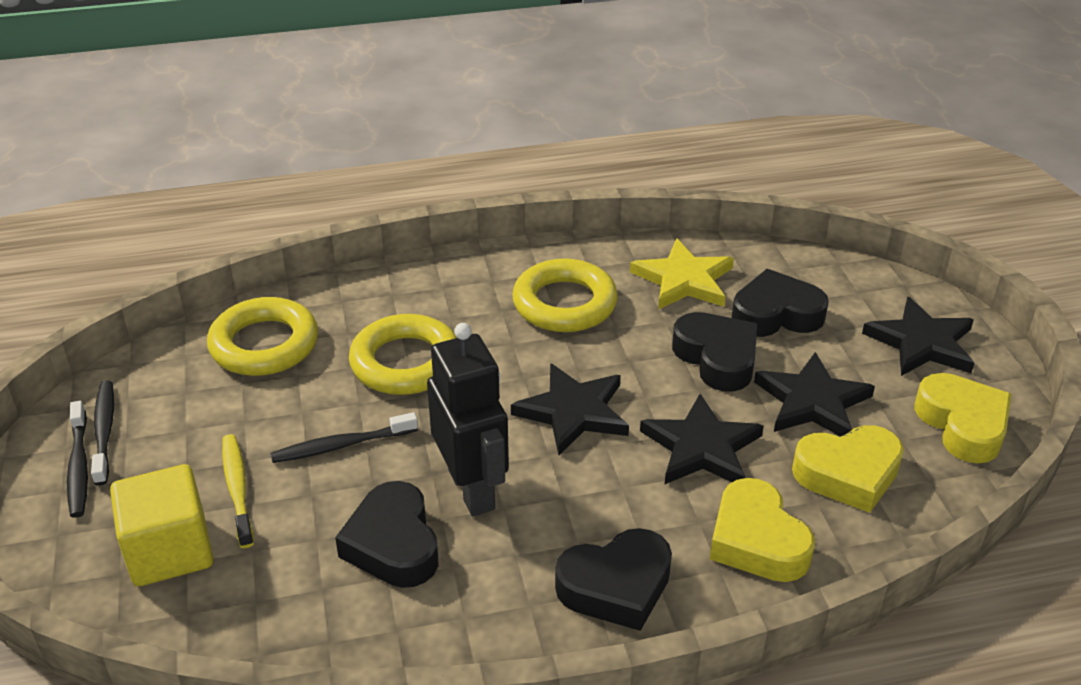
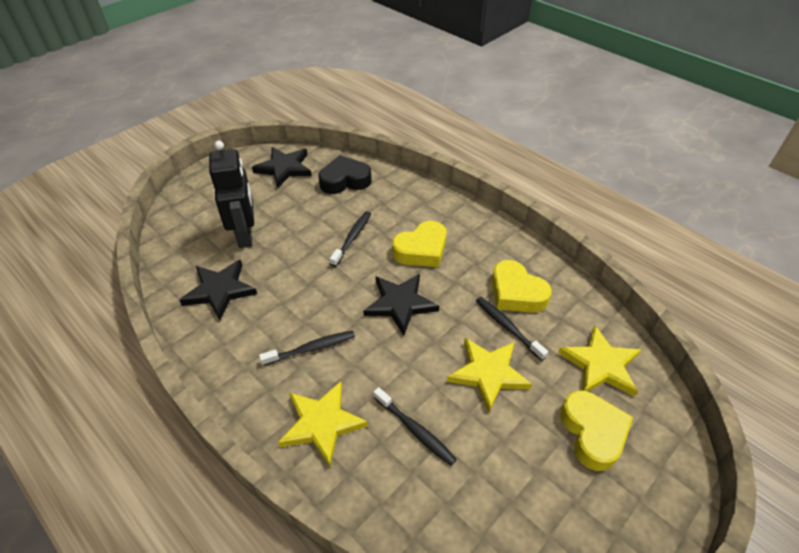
black heart: 4 -> 1
black star: 4 -> 3
black toothbrush: 3 -> 4
yellow cube: 1 -> 0
yellow ring: 3 -> 0
yellow star: 1 -> 3
yellow toothbrush: 1 -> 0

